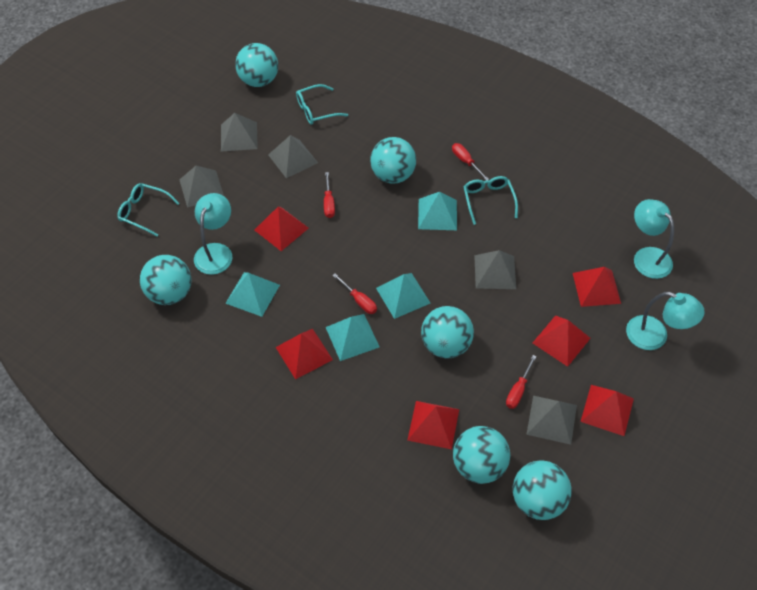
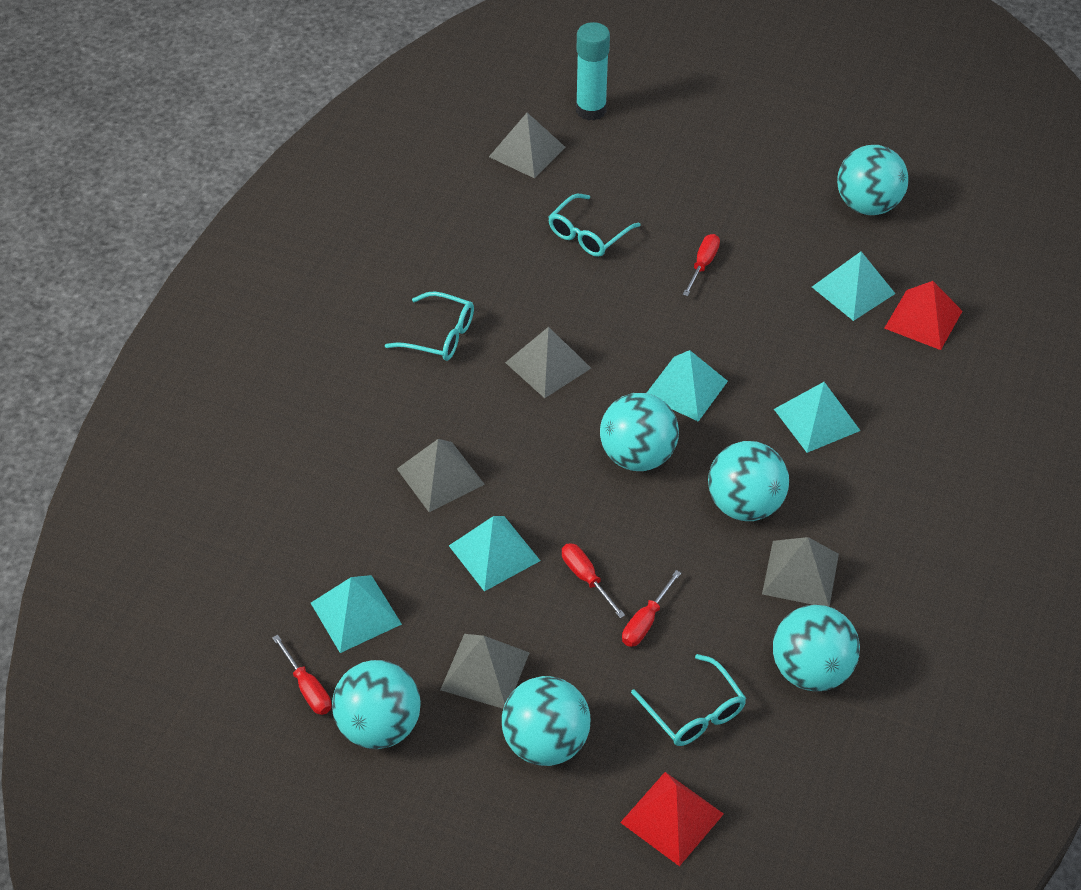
red pyramid: 6 -> 2
turquoise glue stick: 0 -> 1
turquoise lamp: 3 -> 0
turquoise pyramid: 4 -> 5

